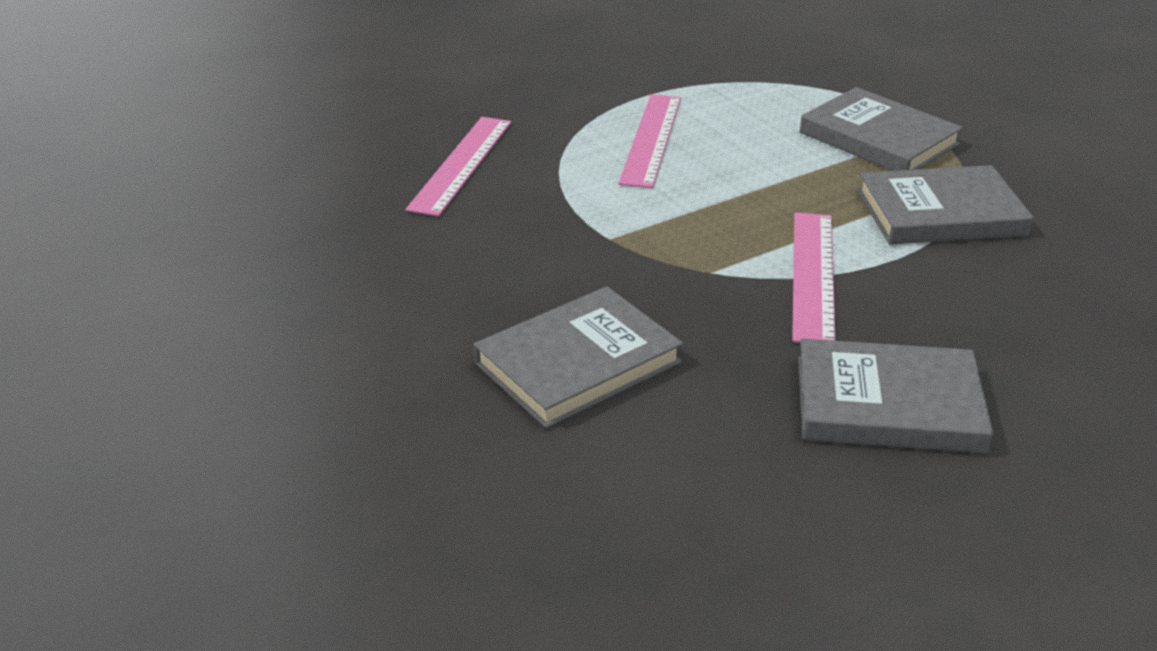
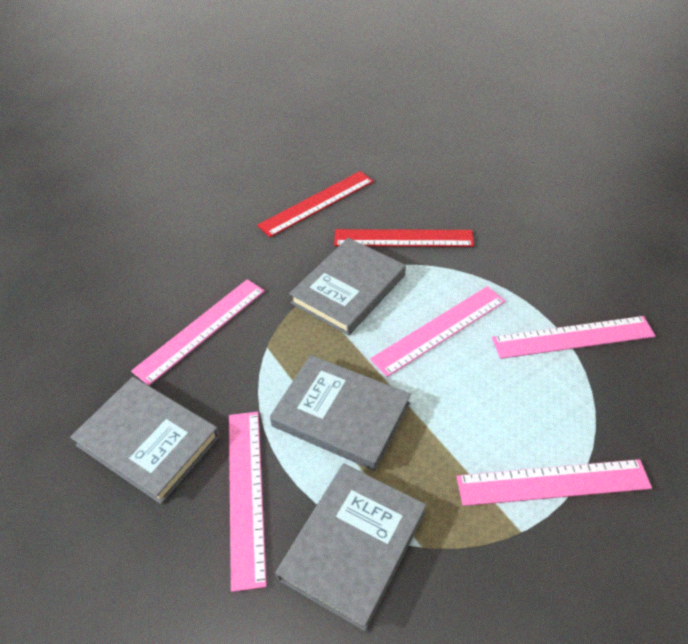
pink ruler: 3 -> 5
red ruler: 0 -> 2

